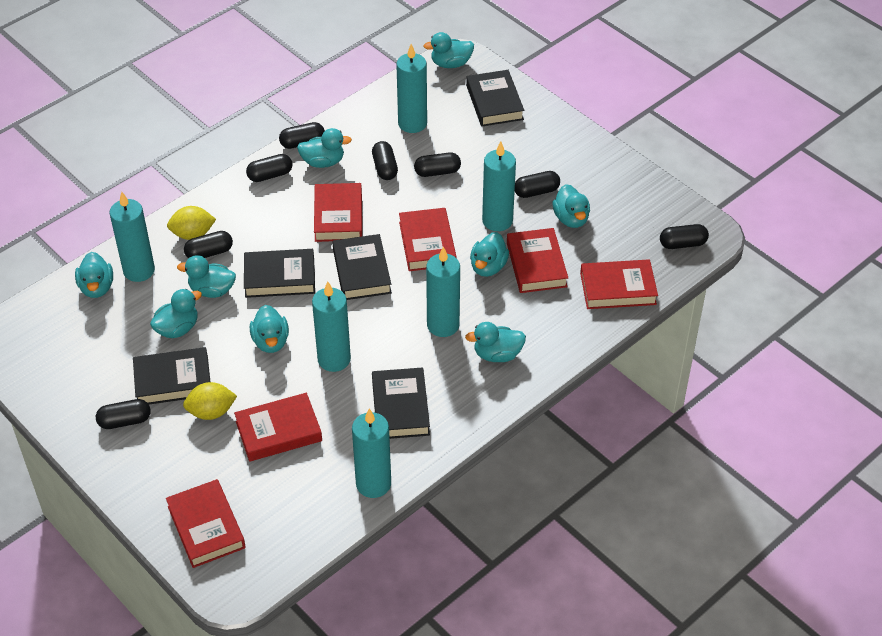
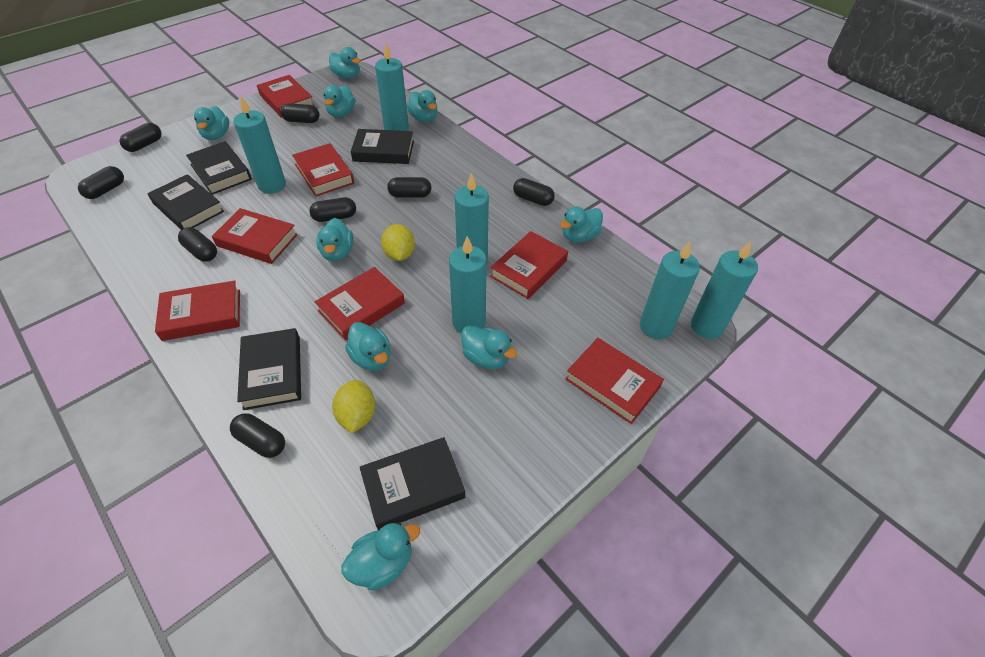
red book: 6 -> 7

